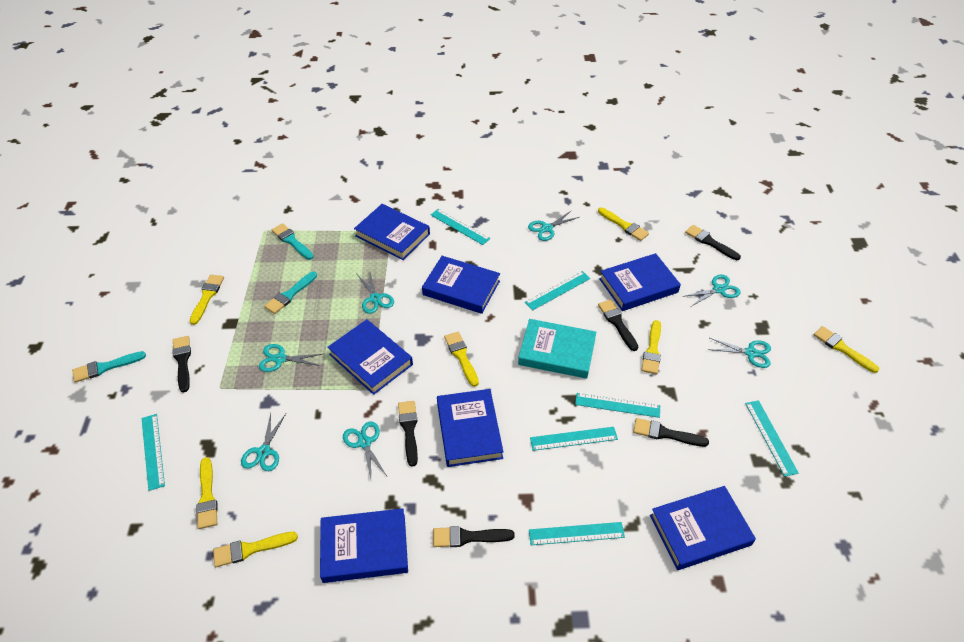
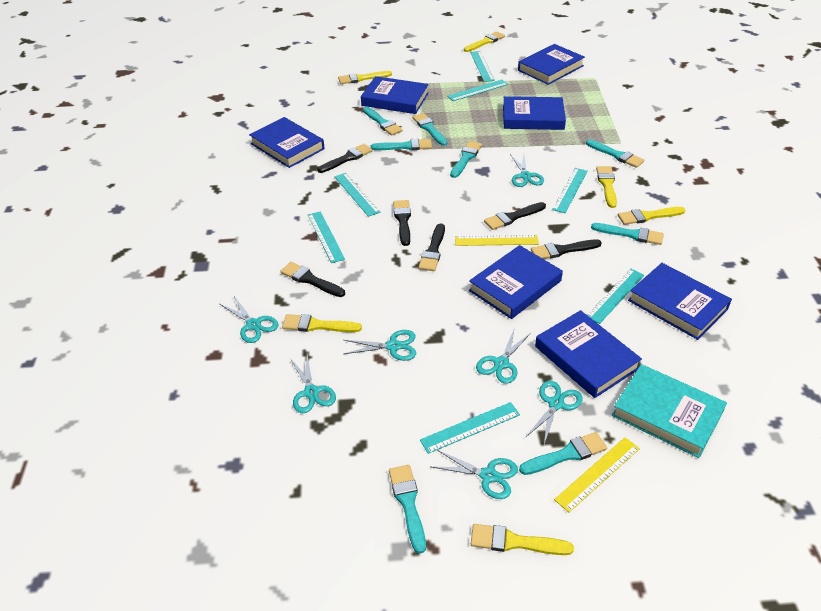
turquoise brush: 3 -> 8
yellow brush: 7 -> 6
yellow ruler: 0 -> 2

